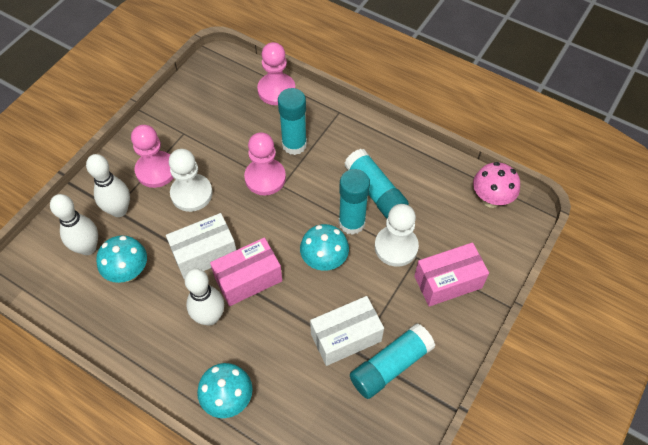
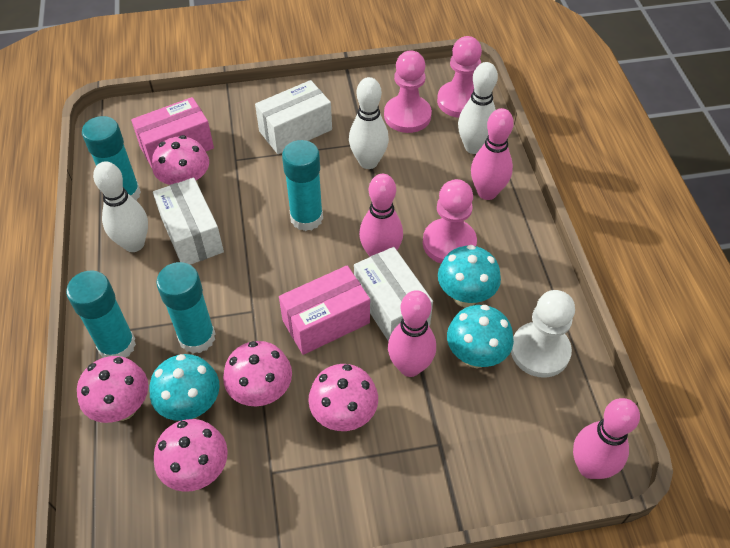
pink bowling pin: 0 -> 4
pink mushroom: 1 -> 5
white box: 2 -> 3
white pawn: 2 -> 1

